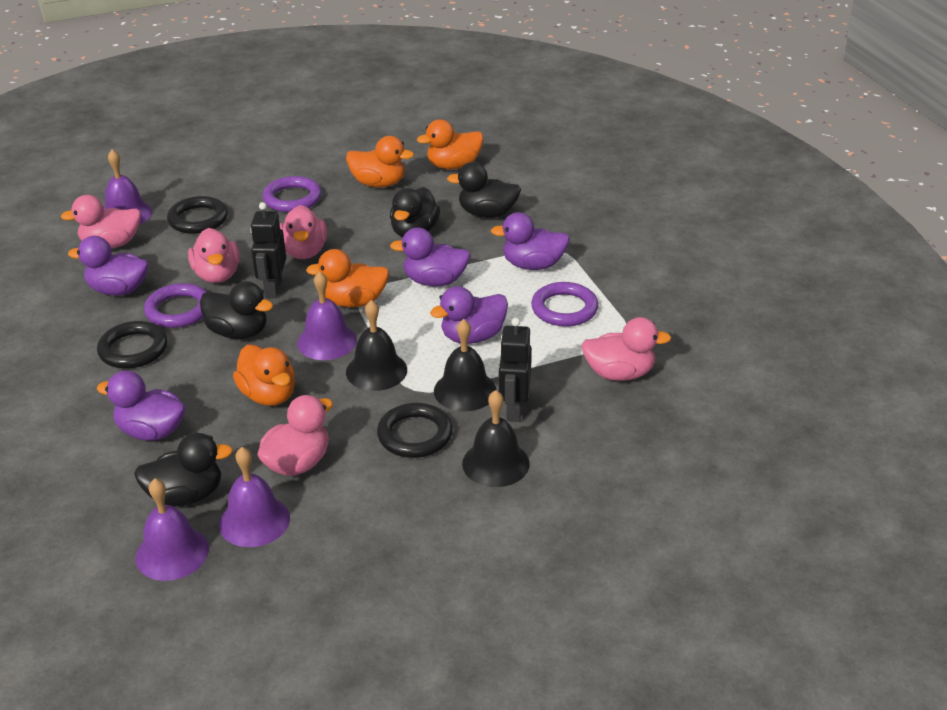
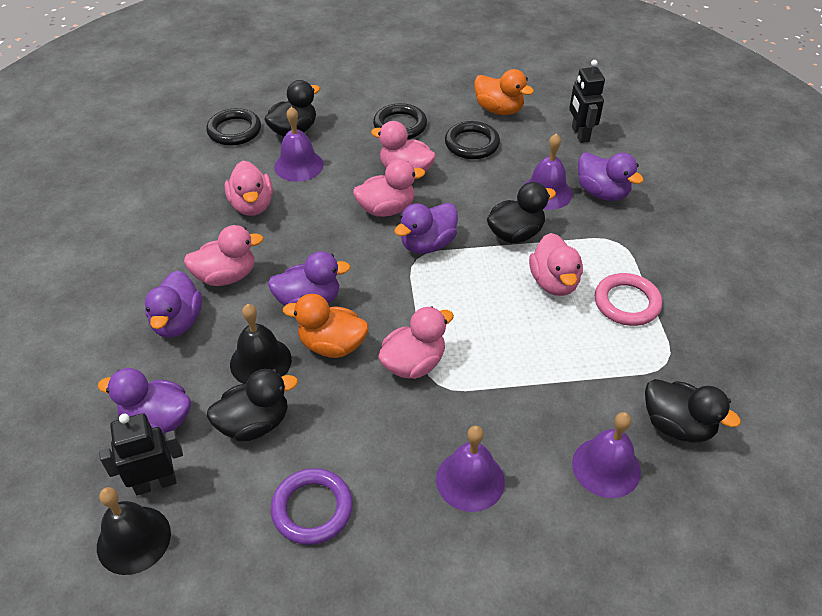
black bell: 3 -> 2
orange duck: 4 -> 2
pink duck: 5 -> 6
pink ring: 0 -> 1
purple ring: 3 -> 1

